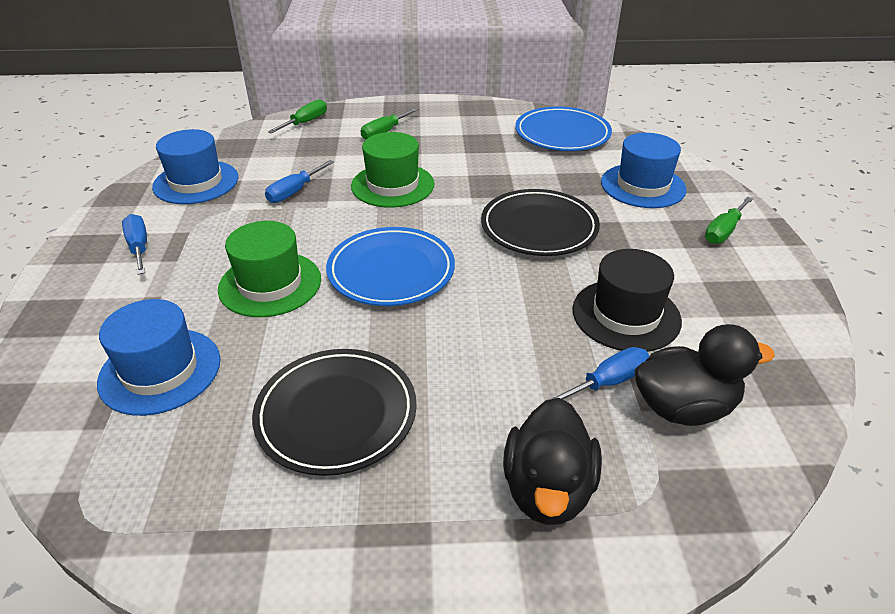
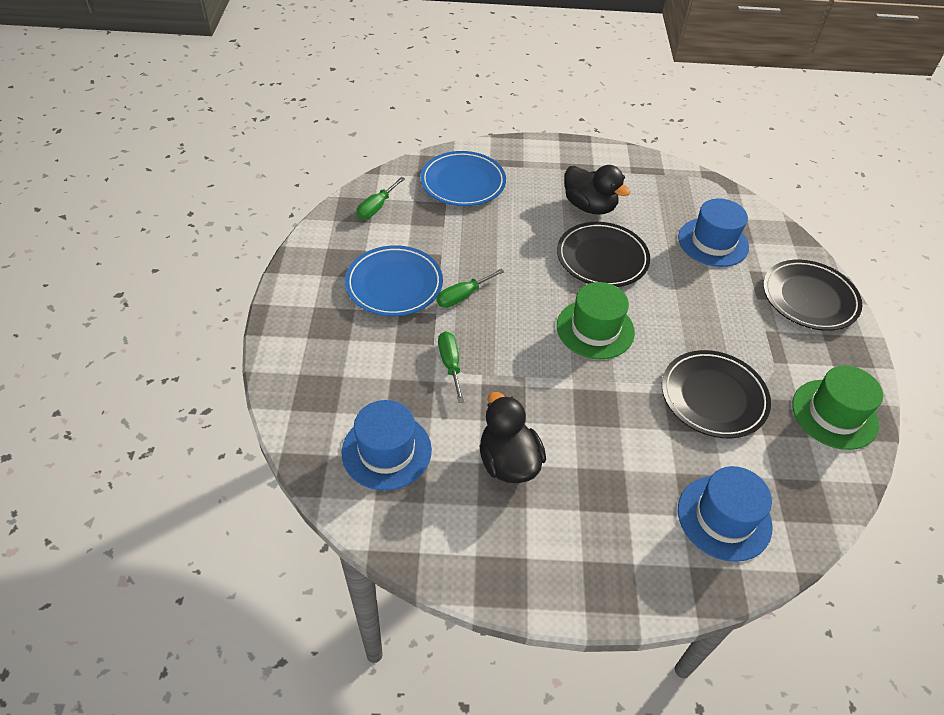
black hat: 1 -> 0
black plate: 2 -> 3
blue screwdriver: 3 -> 0

